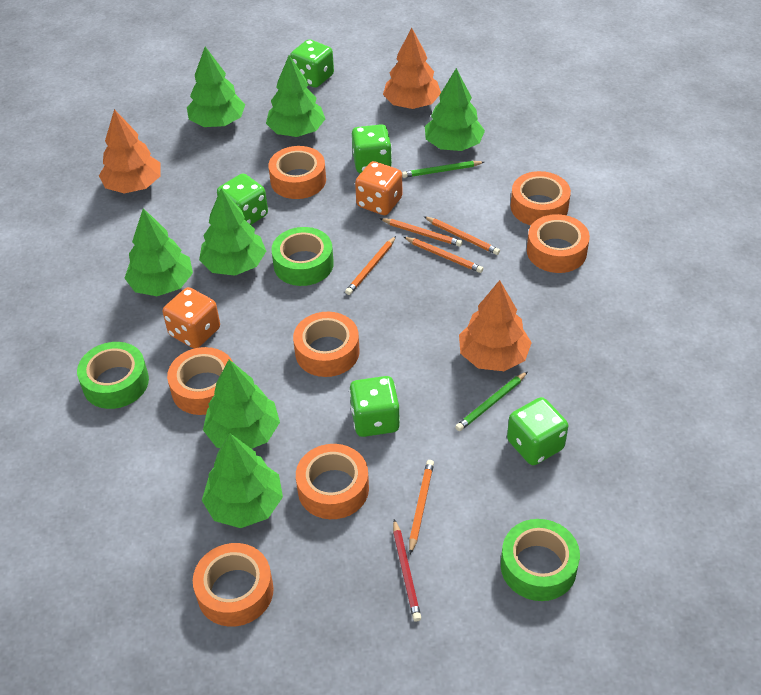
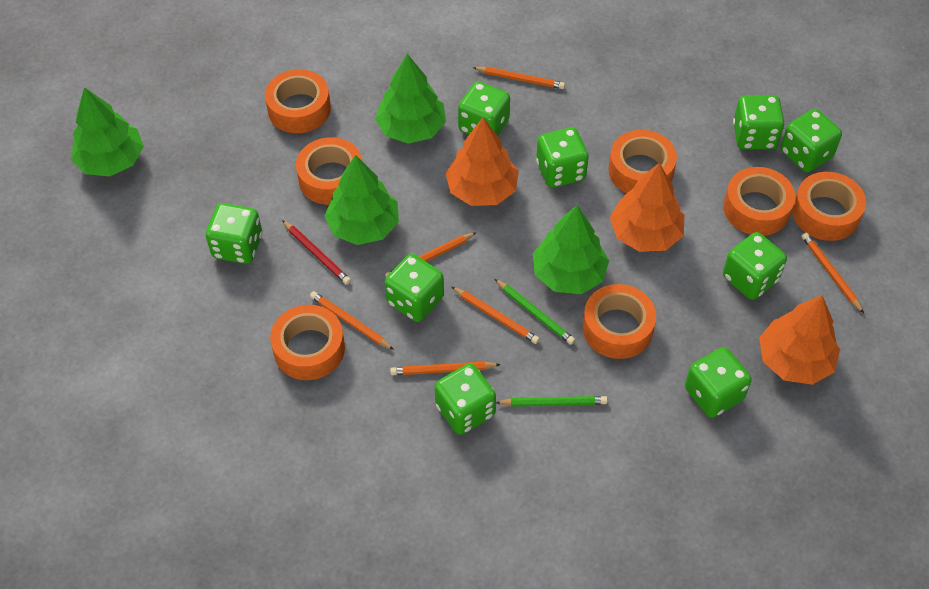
green dice: 5 -> 9
green tape: 3 -> 0
green tree: 7 -> 4
orange dice: 2 -> 0
orange pencil: 5 -> 6

